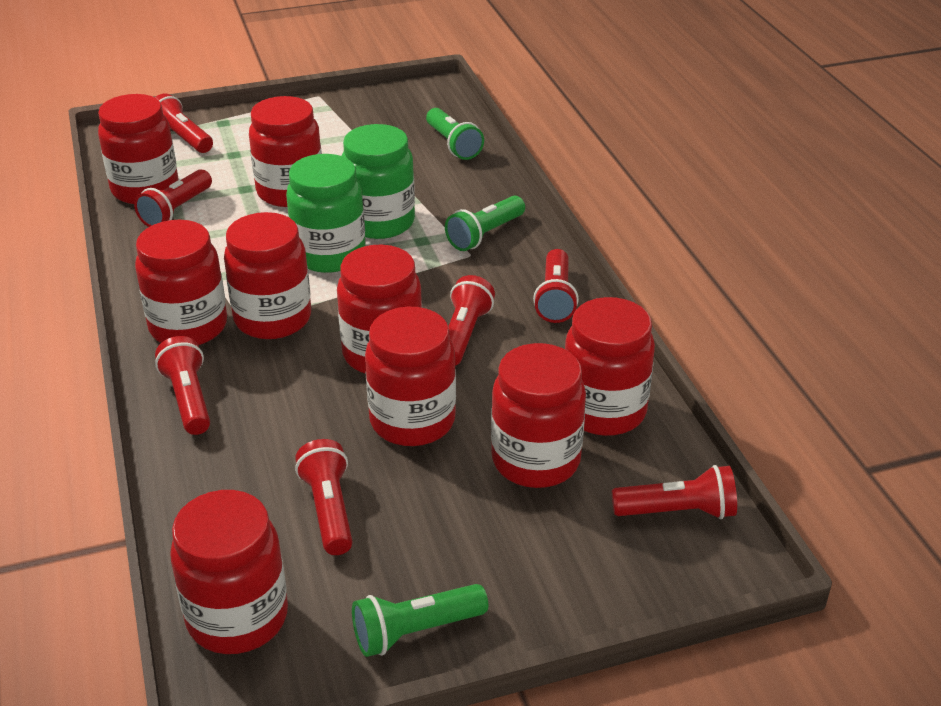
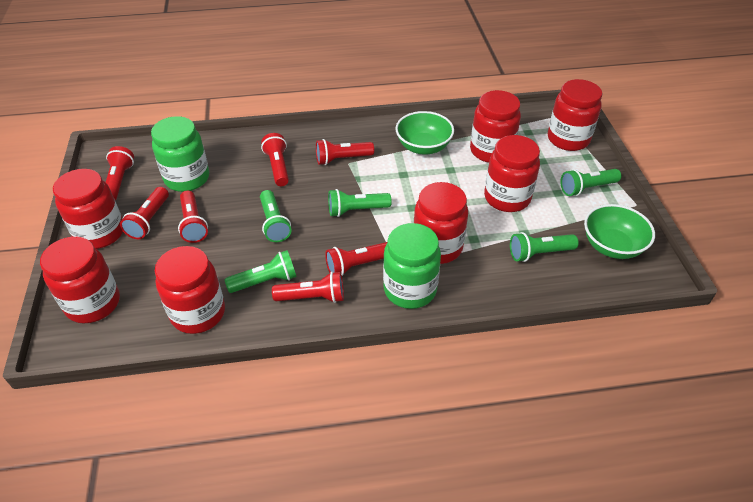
green bowl: 0 -> 2
green flashlight: 3 -> 5
red jar: 9 -> 7

